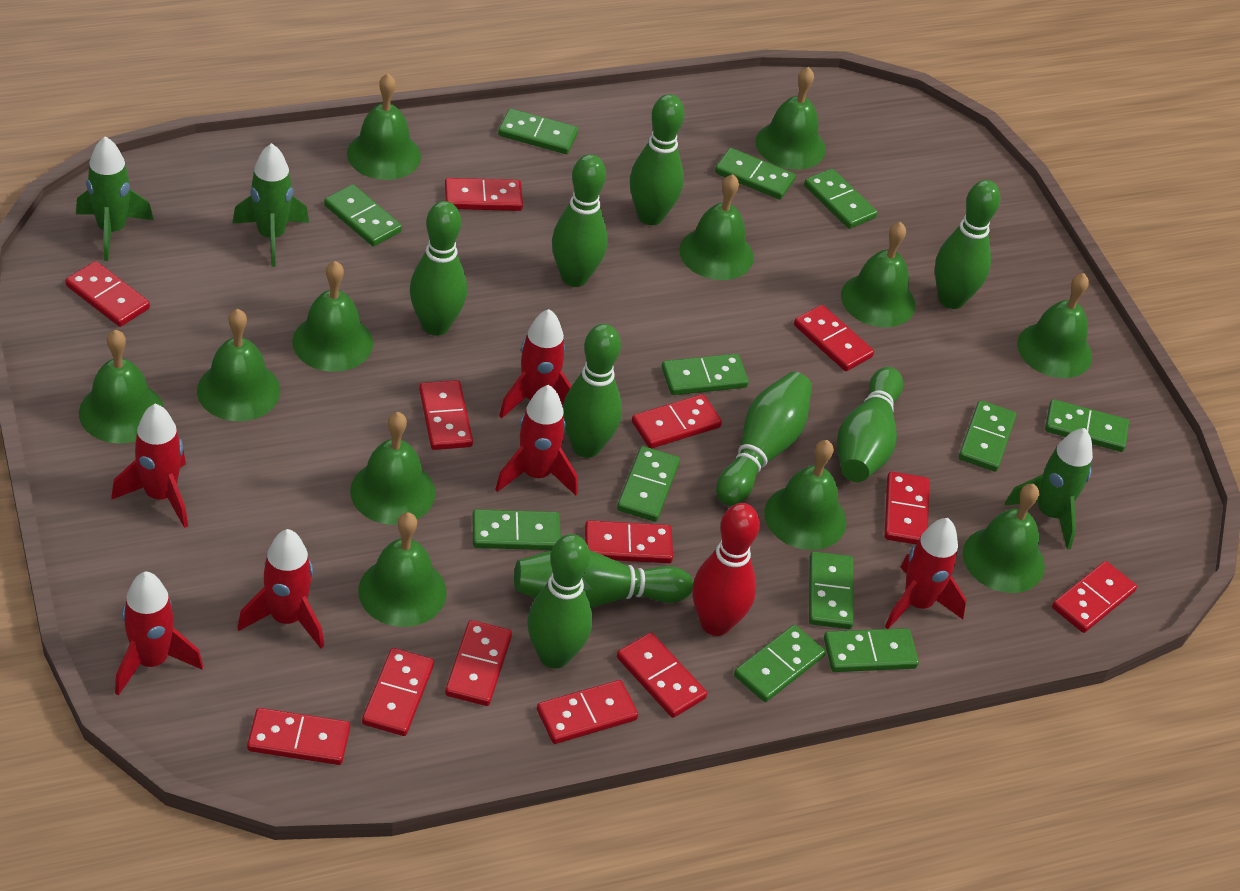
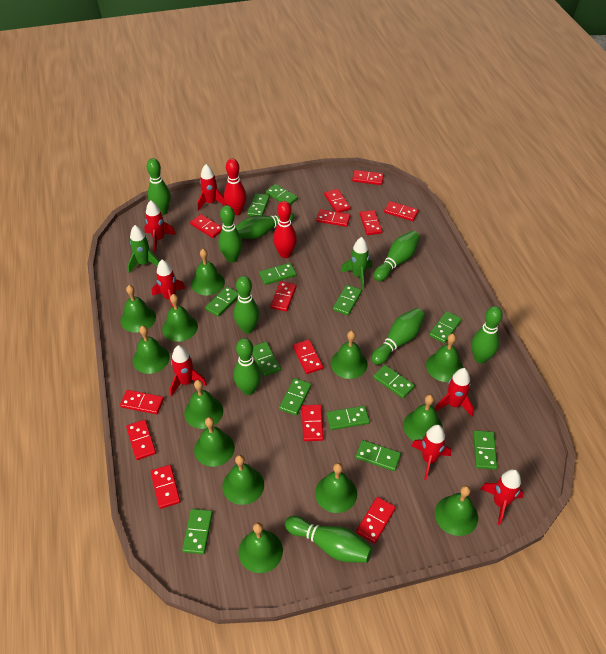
green bell: 12 -> 13
green domino: 12 -> 13
green rocket: 3 -> 2
red bowling pin: 1 -> 2
red rocket: 6 -> 7

